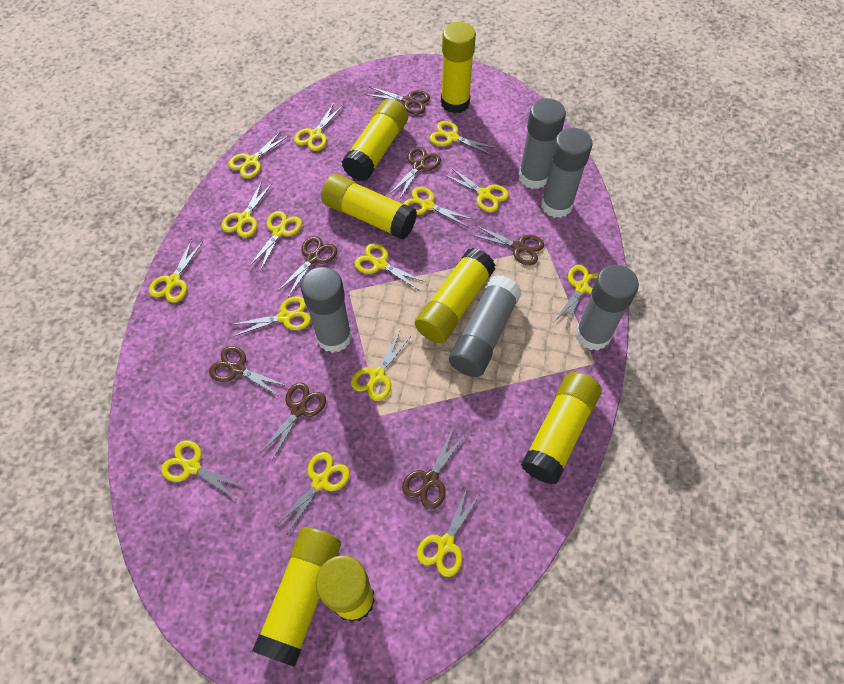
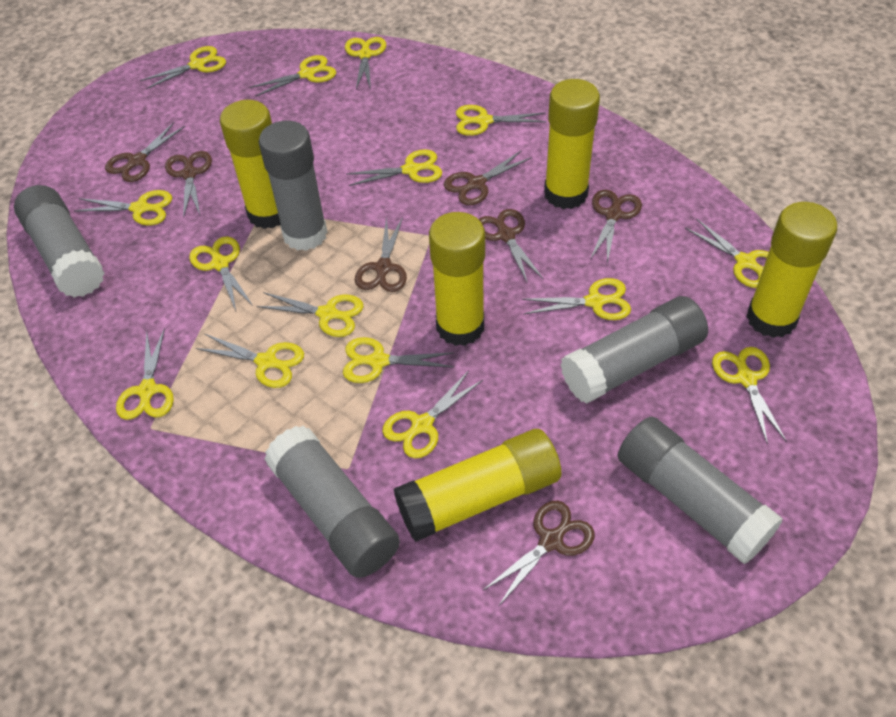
yellow glue stick: 7 -> 5

